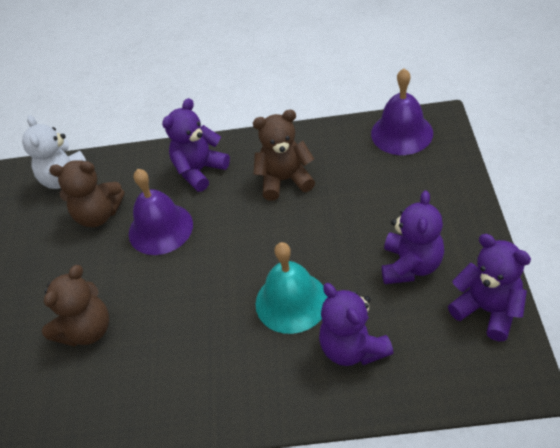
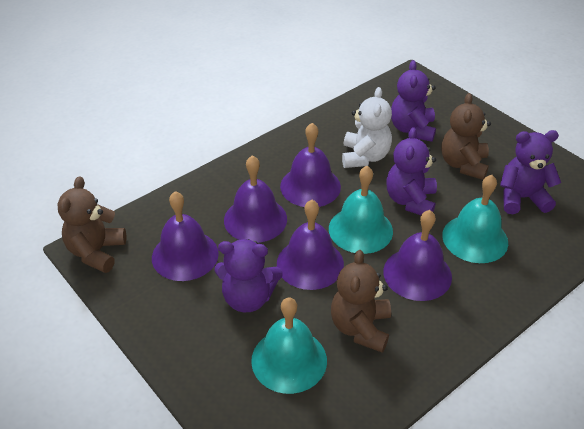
purple bell: 2 -> 5
turquoise bell: 1 -> 3

